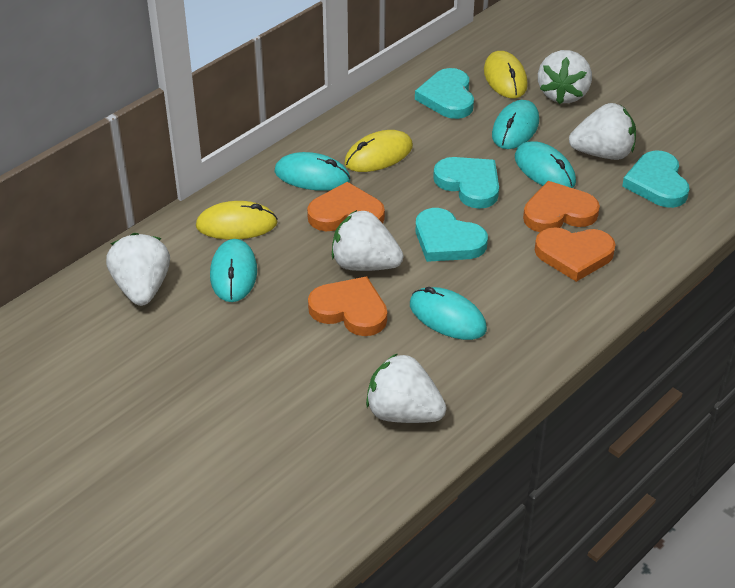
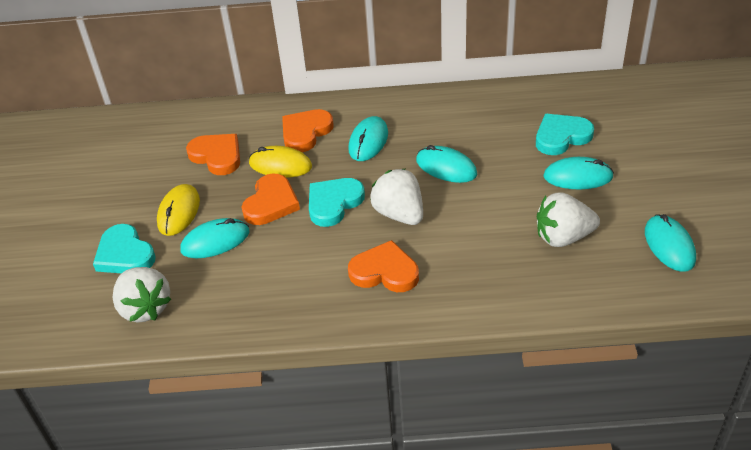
turquoise heart: 4 -> 3
white strawberry: 5 -> 3
yellow mouse: 3 -> 2

